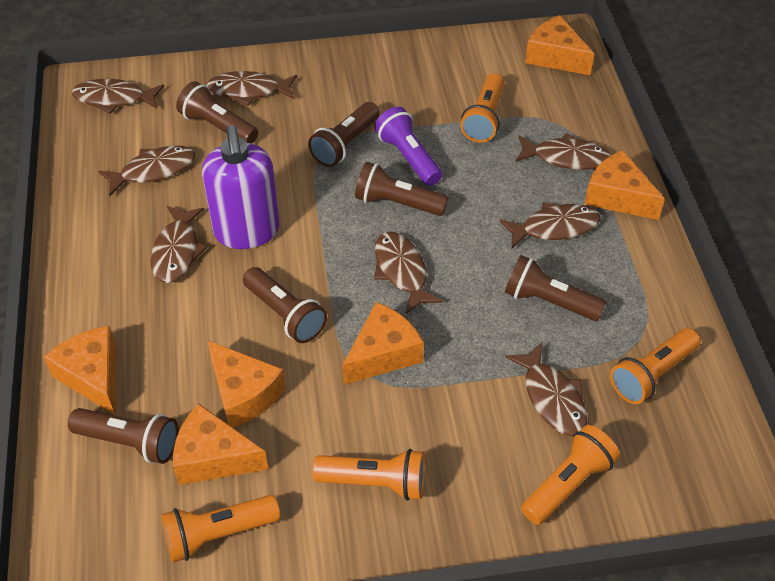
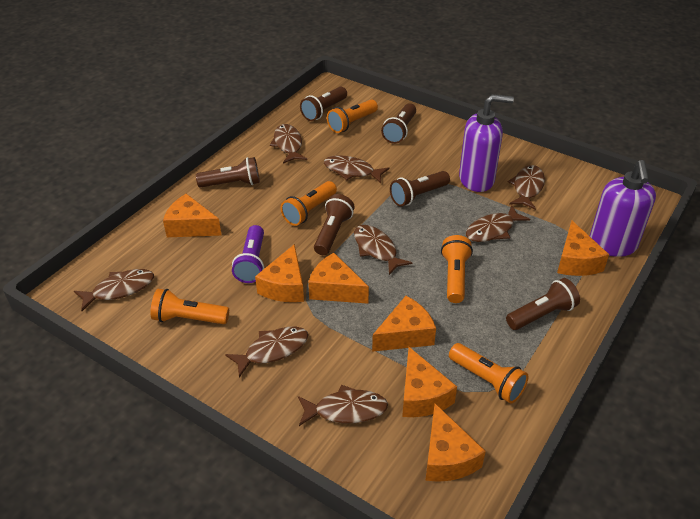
orange cheese: 6 -> 7
purple soap dispenser: 1 -> 2

